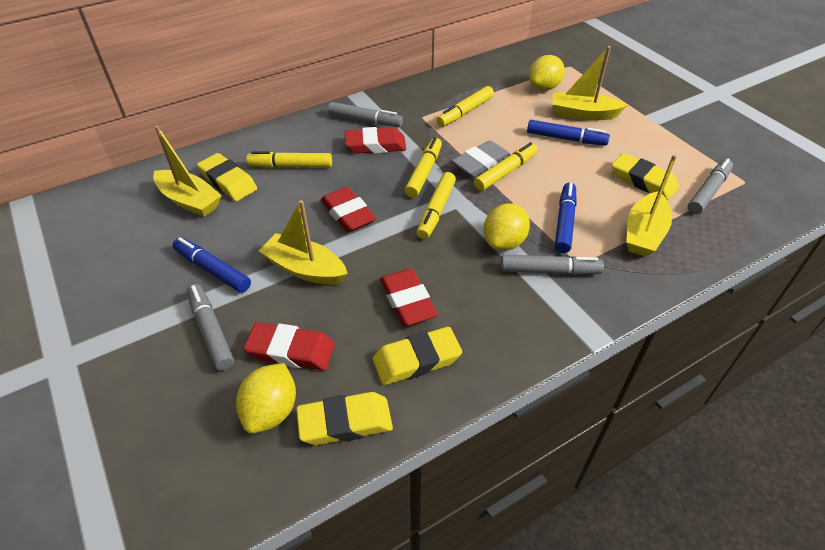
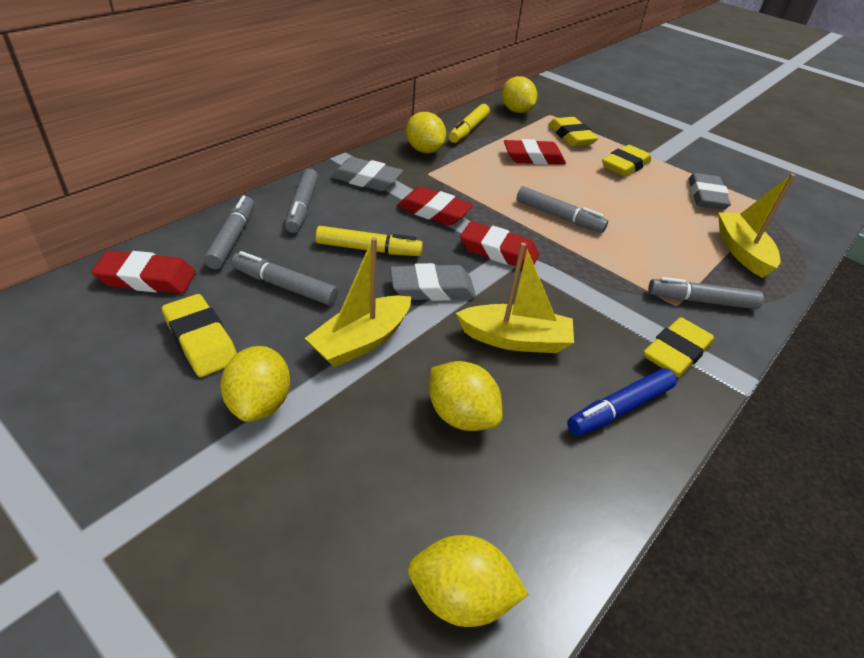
blue marker: 3 -> 1
grey eraser: 1 -> 3
grey marker: 4 -> 5
yellow boat: 4 -> 3
yellow lemon: 3 -> 5
yellow marker: 5 -> 2

